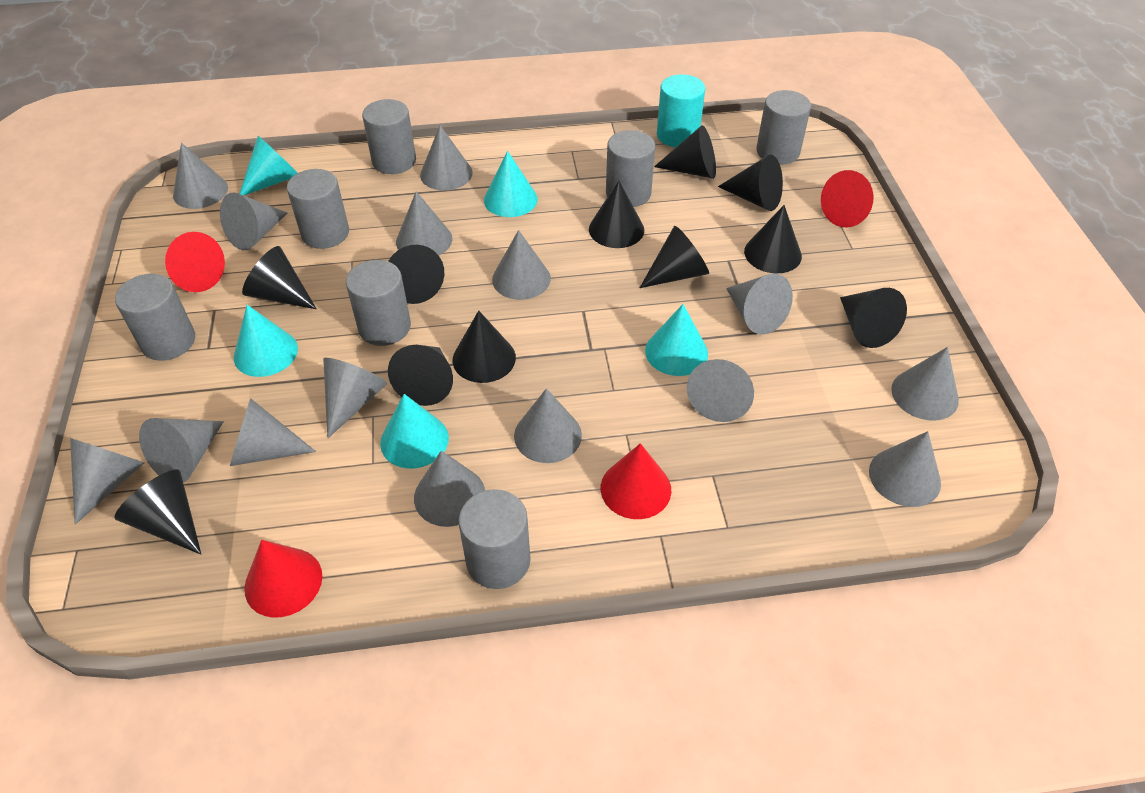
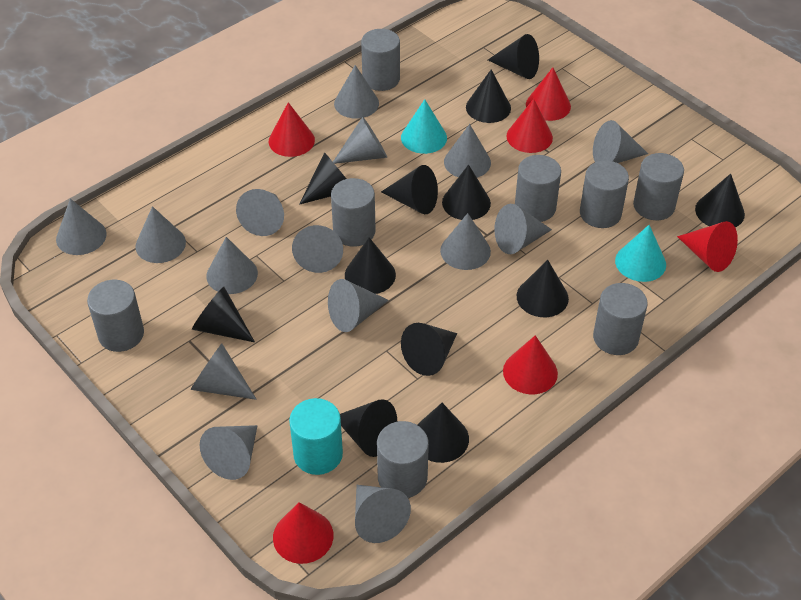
black cone: 11 -> 12
grey cylinder: 7 -> 8
red cone: 4 -> 6
turquoise cone: 5 -> 2

